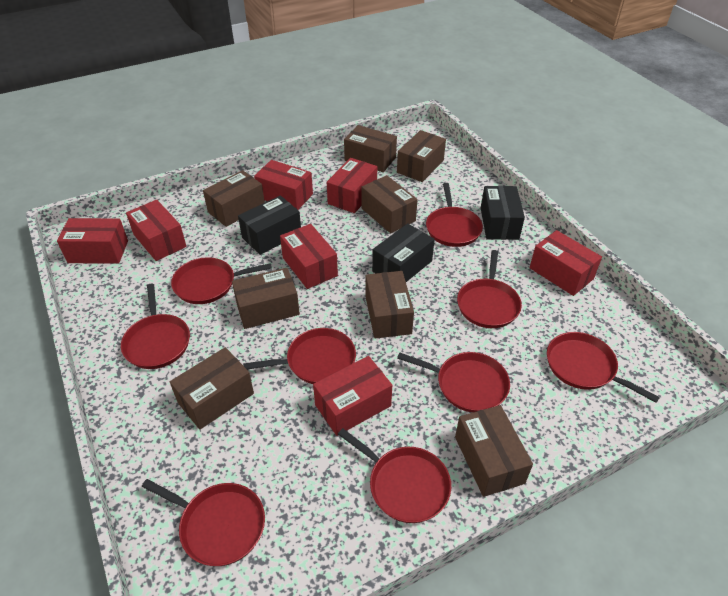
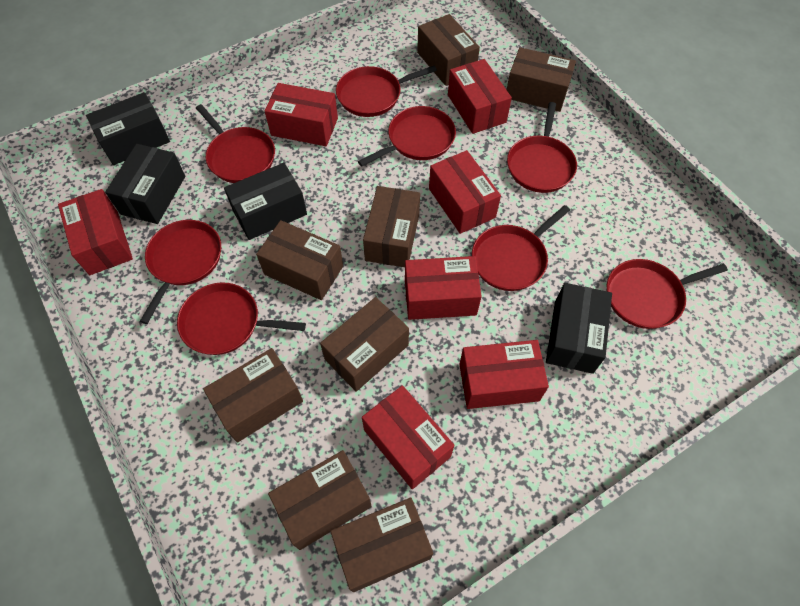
black box: 3 -> 4
red pan: 9 -> 8

